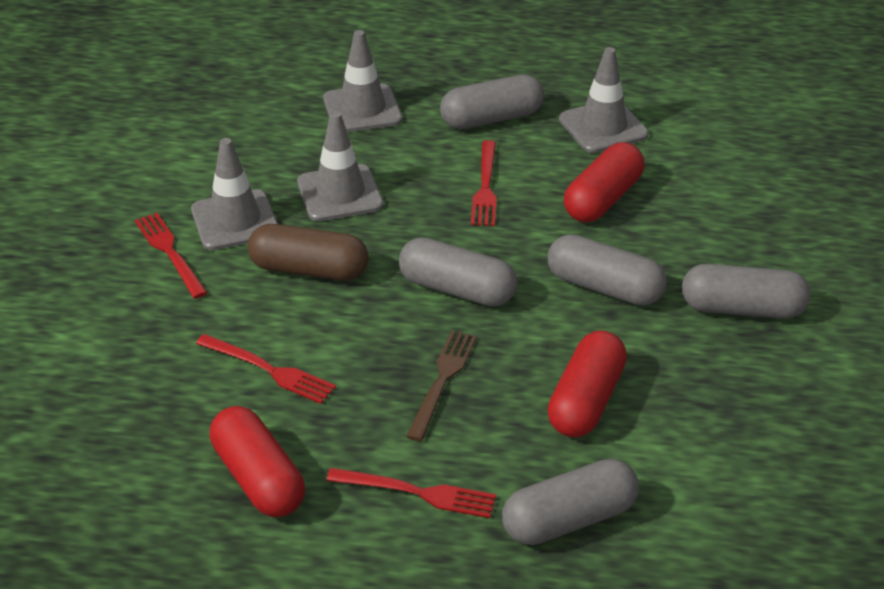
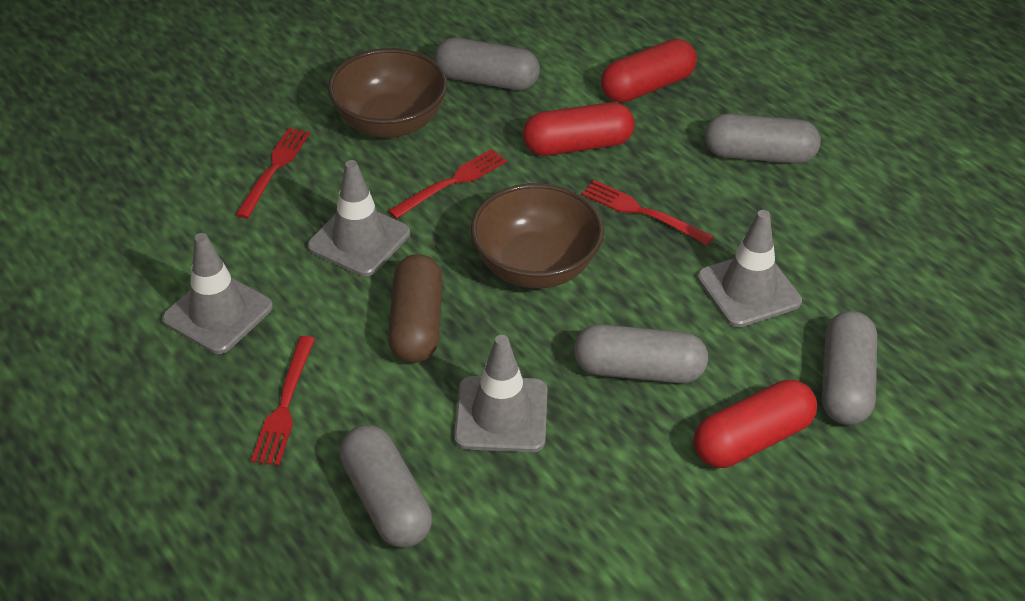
brown bowl: 0 -> 2
brown fork: 1 -> 0

